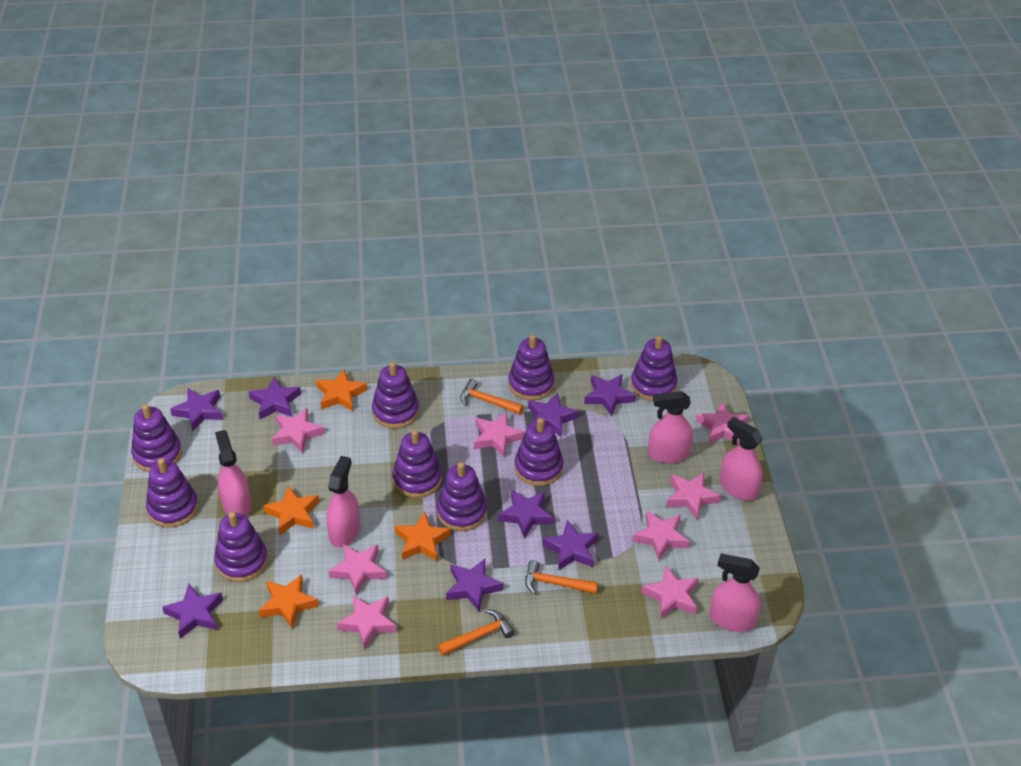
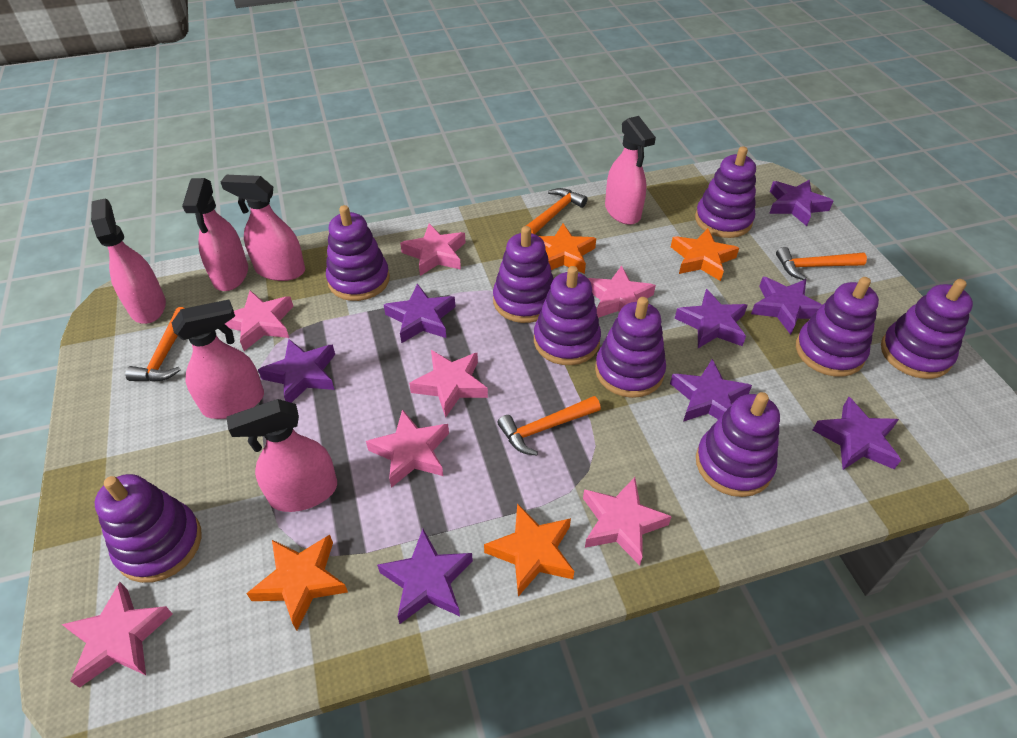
orange hammer: 3 -> 4
pink spray bottle: 5 -> 6
pink star: 8 -> 7

